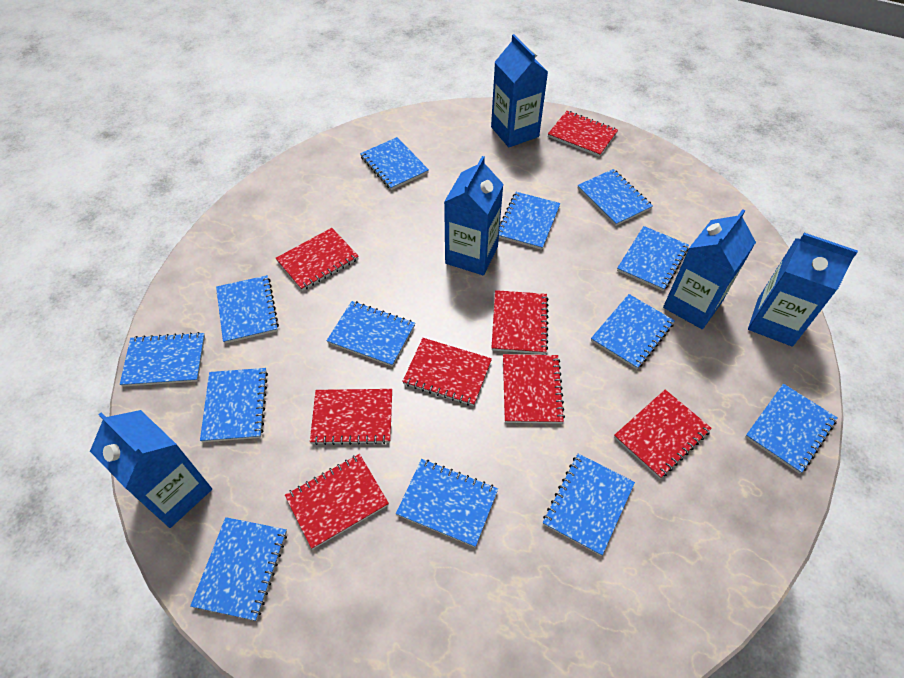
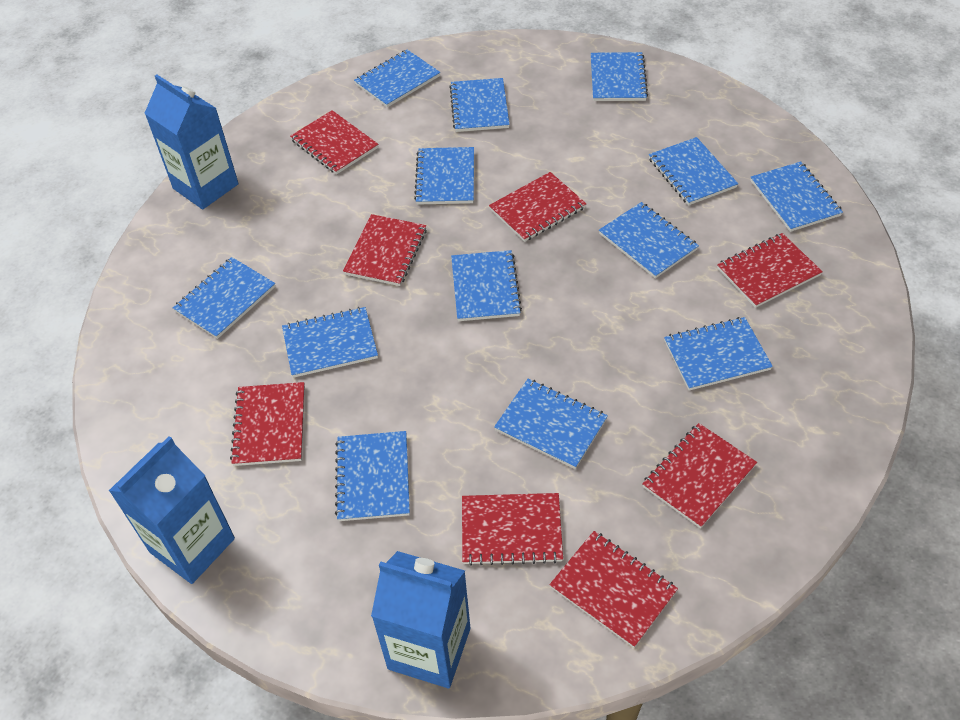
blue carton: 5 -> 3

